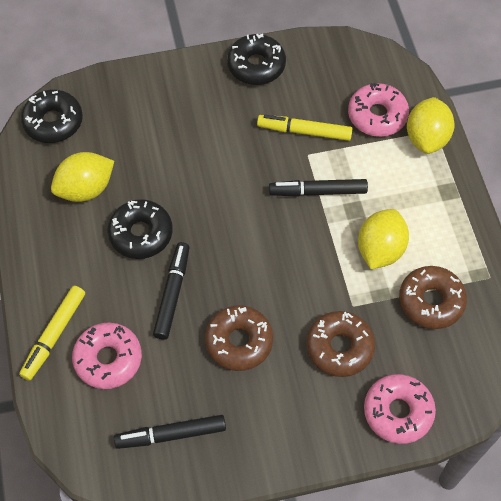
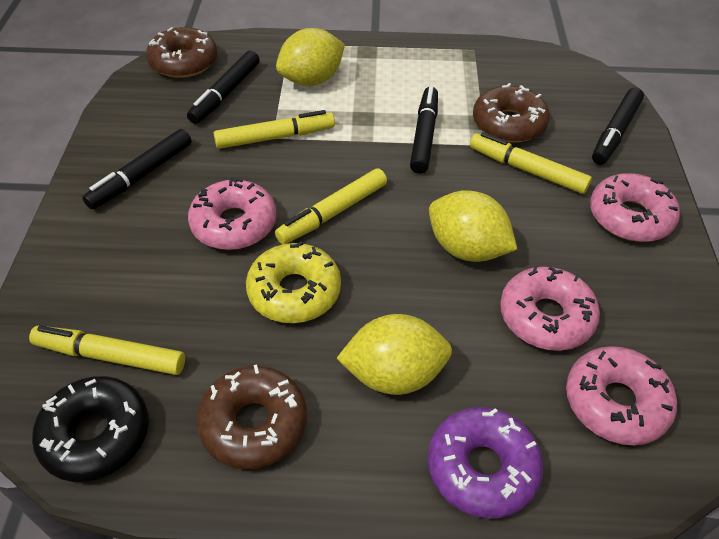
black donut: 3 -> 1
black marker: 3 -> 4
pink donut: 3 -> 4
purple donut: 0 -> 1
yellow donut: 0 -> 1
yellow marker: 2 -> 4

